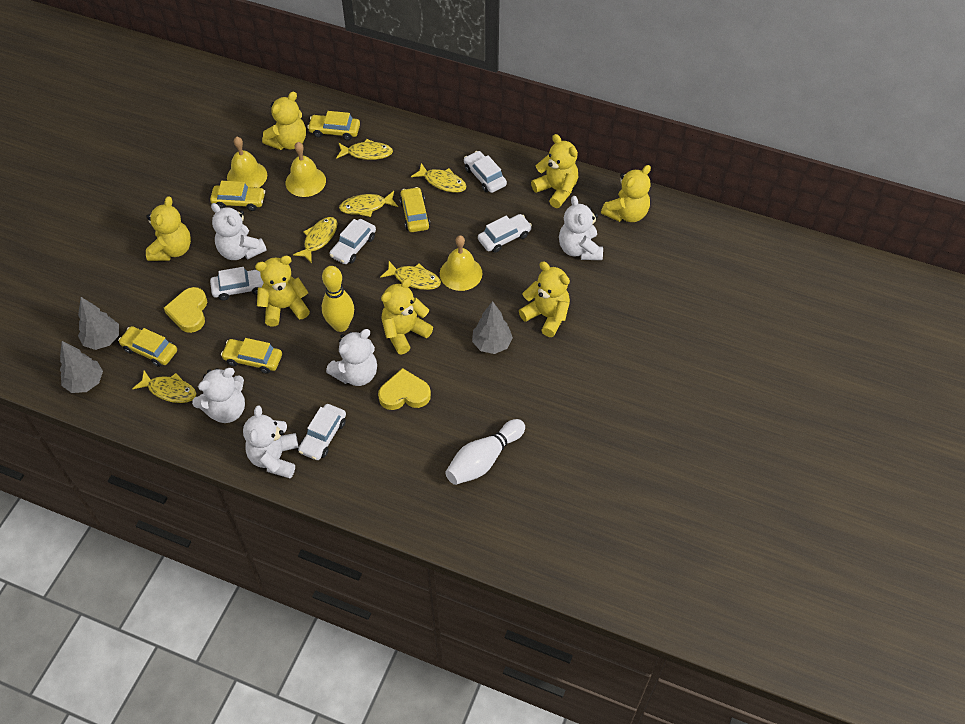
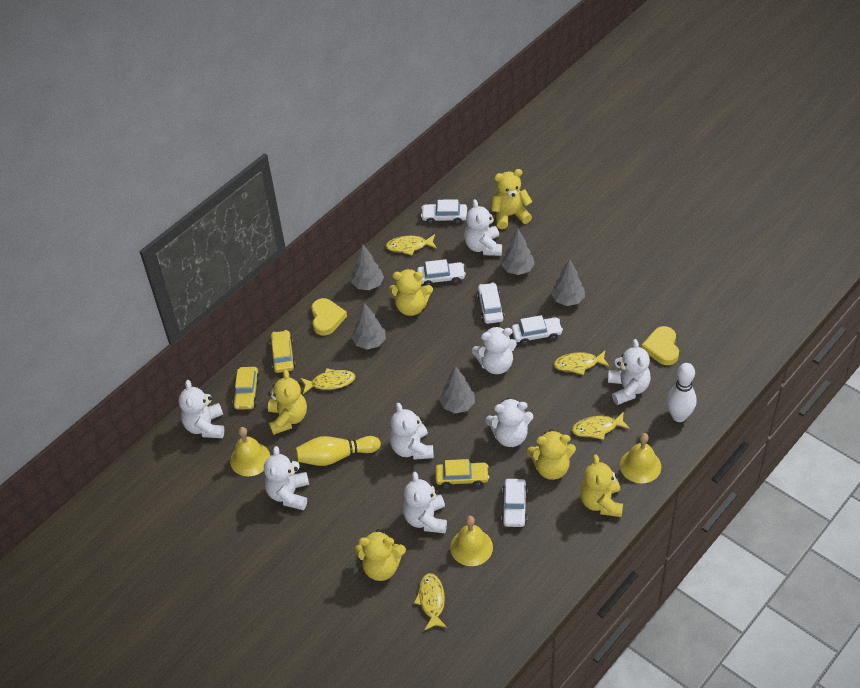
grey tree: 3 -> 5
white teddy bear: 5 -> 8
yellow car: 5 -> 3
yellow fish: 6 -> 5
yellow teddy bear: 7 -> 6

